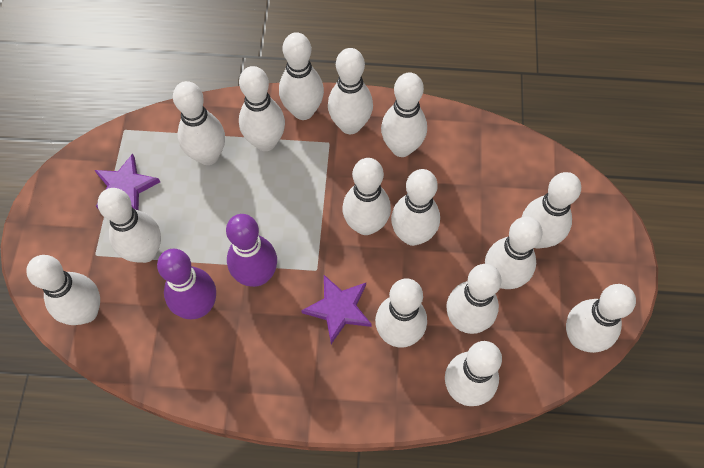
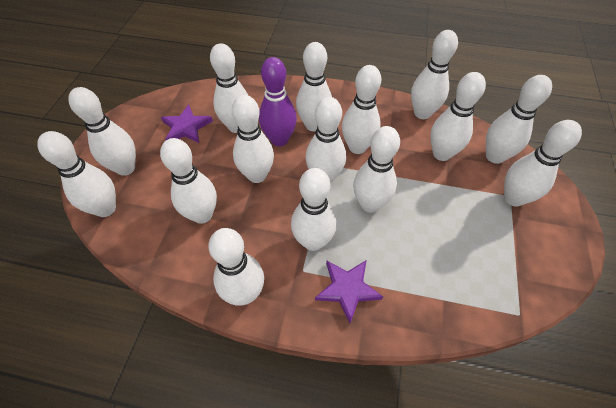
purple bowling pin: 2 -> 1

